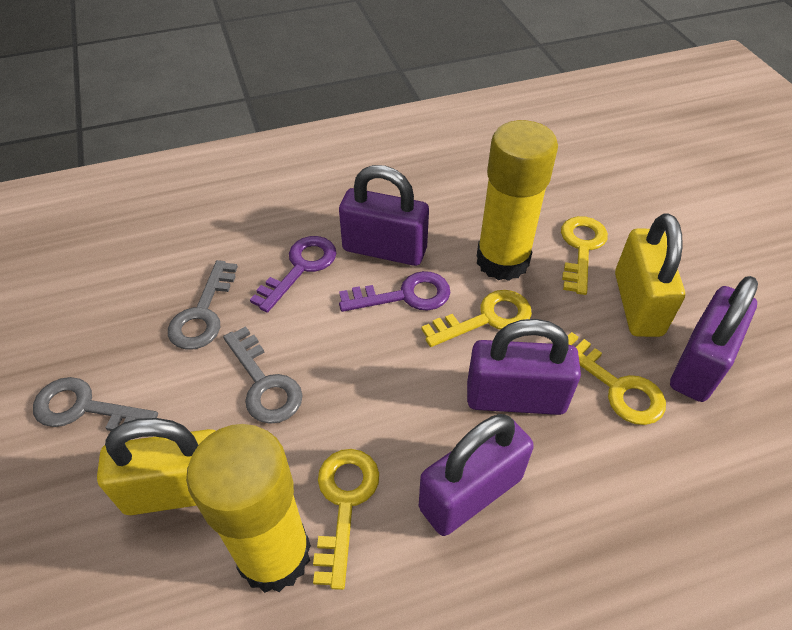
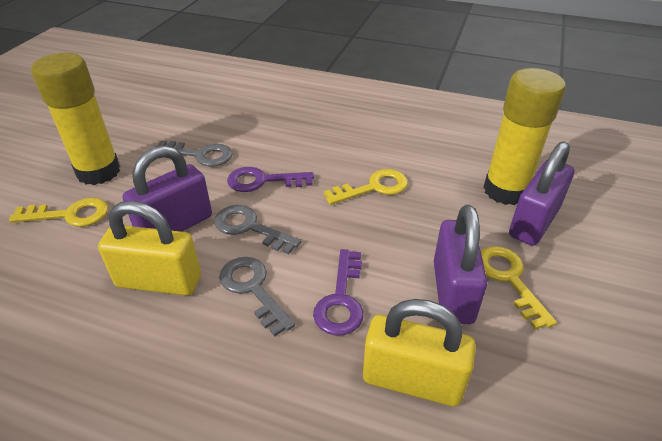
purple padlock: 4 -> 3
yellow key: 4 -> 3

